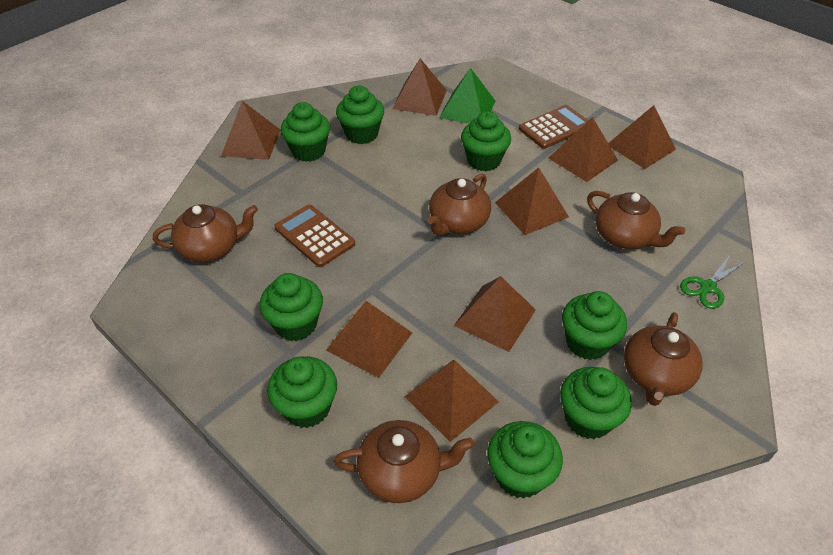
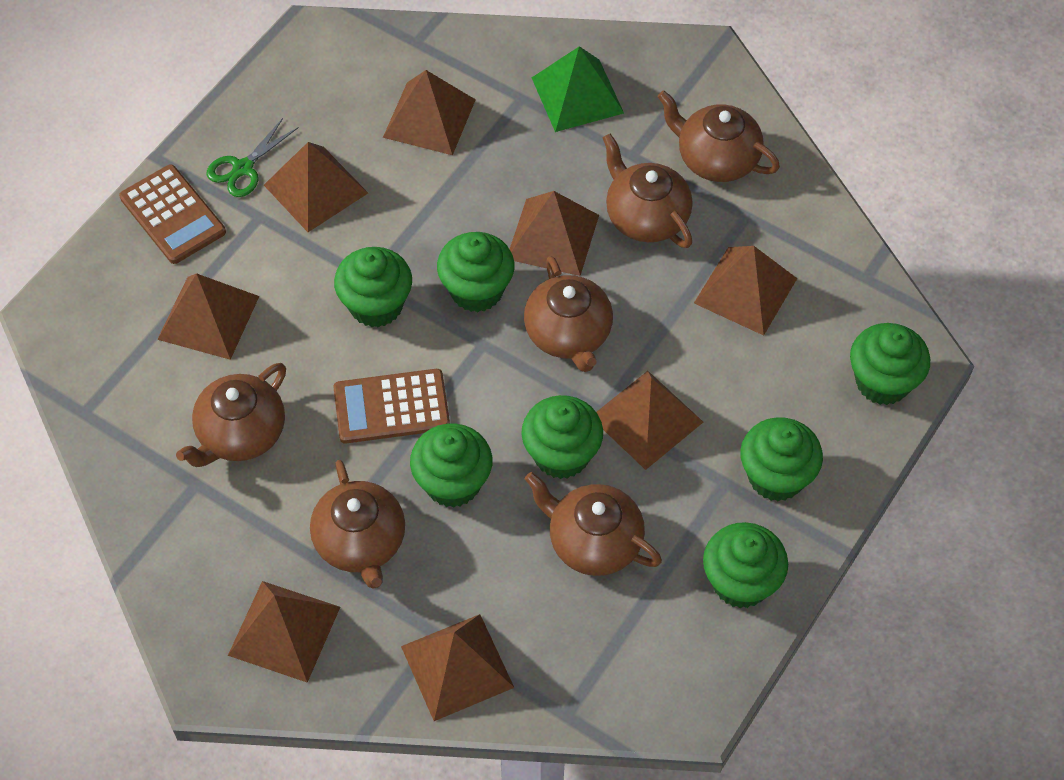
brown teapot: 5 -> 6
green cupcake: 8 -> 7

